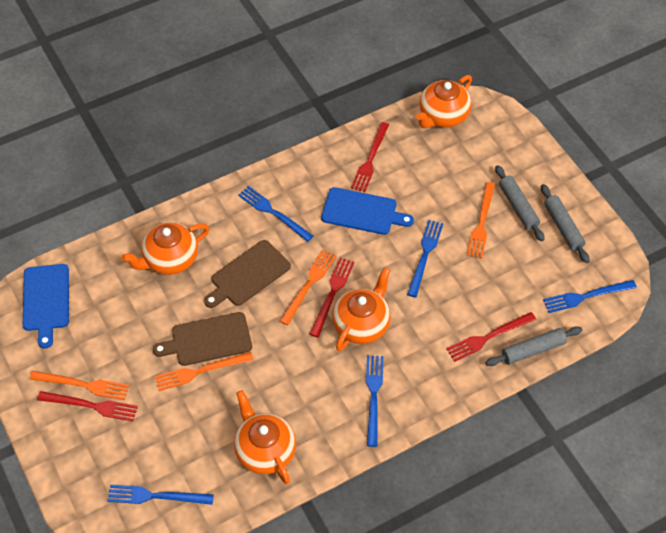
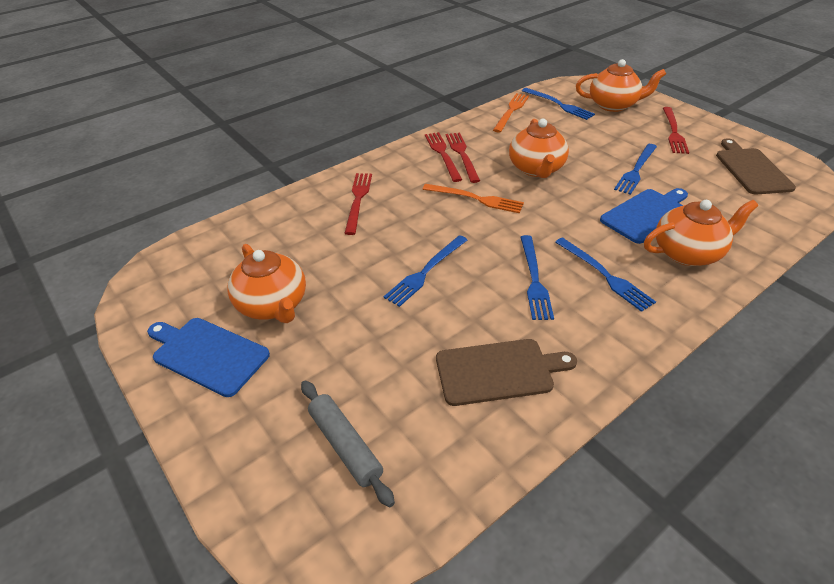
grey rolling pin: 3 -> 1
orange fork: 4 -> 2

